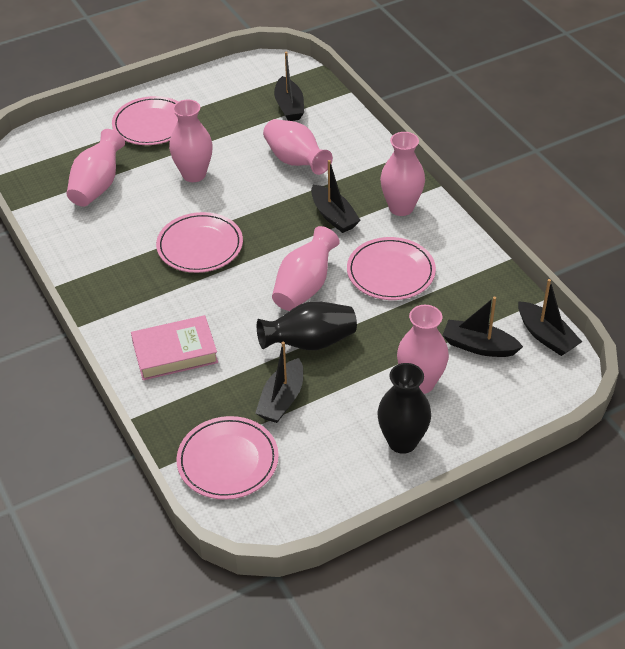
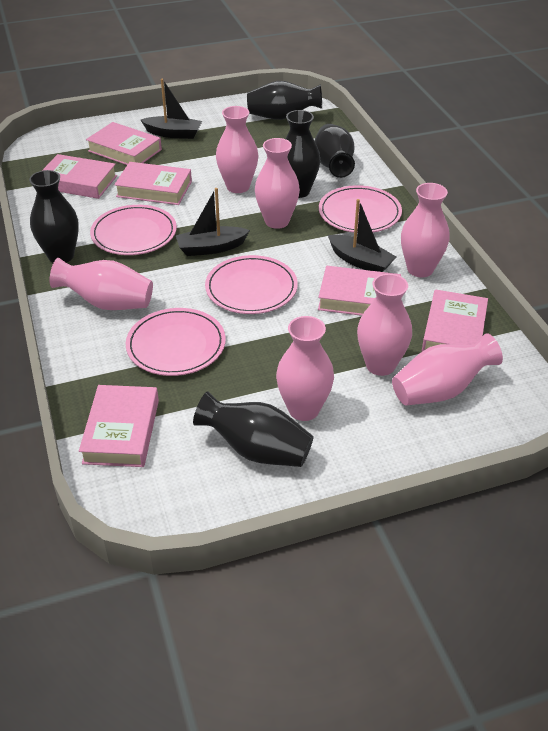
black boat: 5 -> 3
black vase: 2 -> 5
pink book: 1 -> 6
pink vase: 6 -> 7

